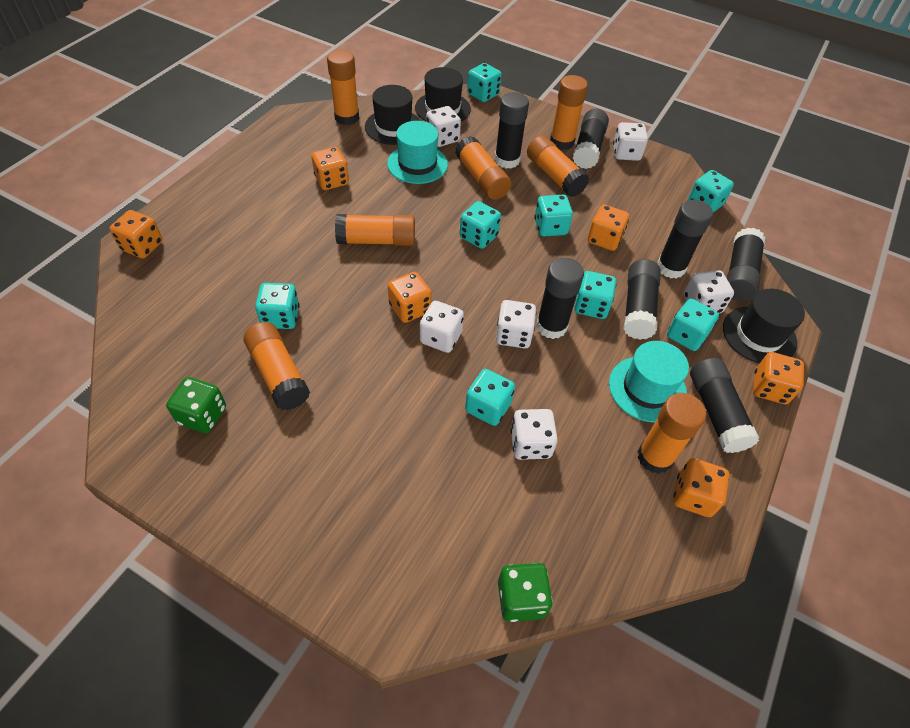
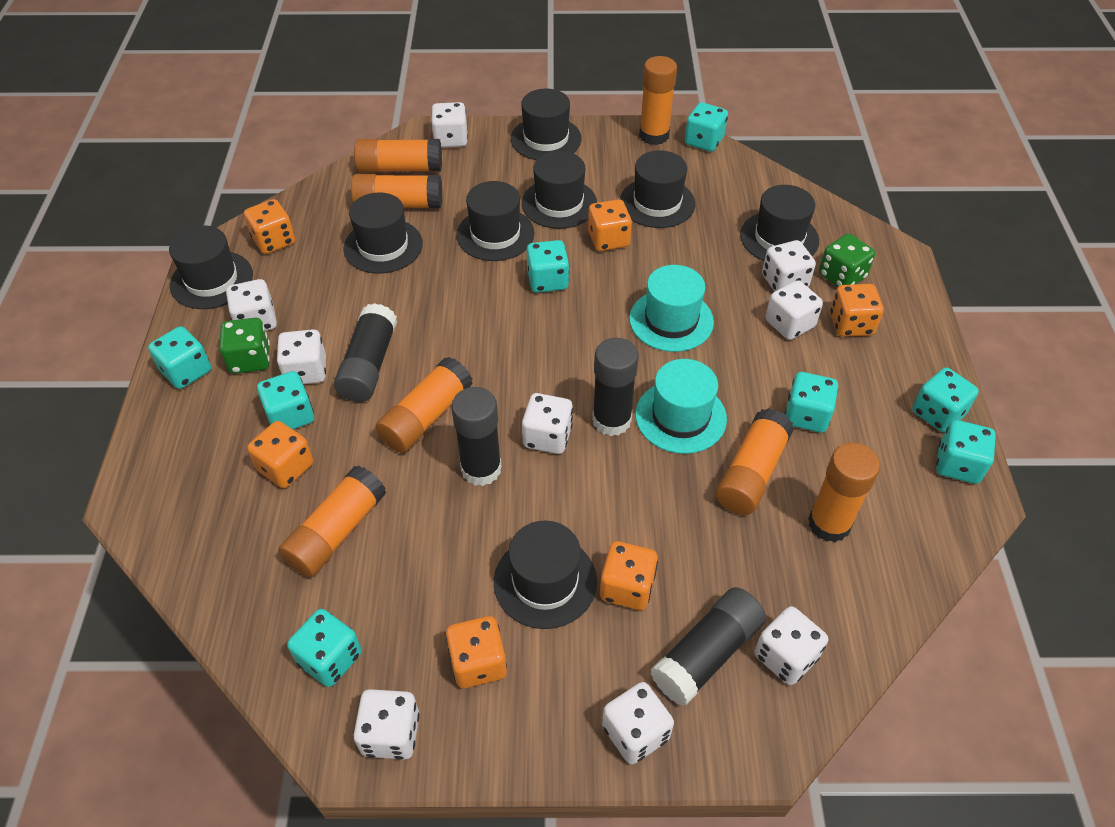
black glue stick: 7 -> 4
black hat: 3 -> 8
white dice: 6 -> 9

